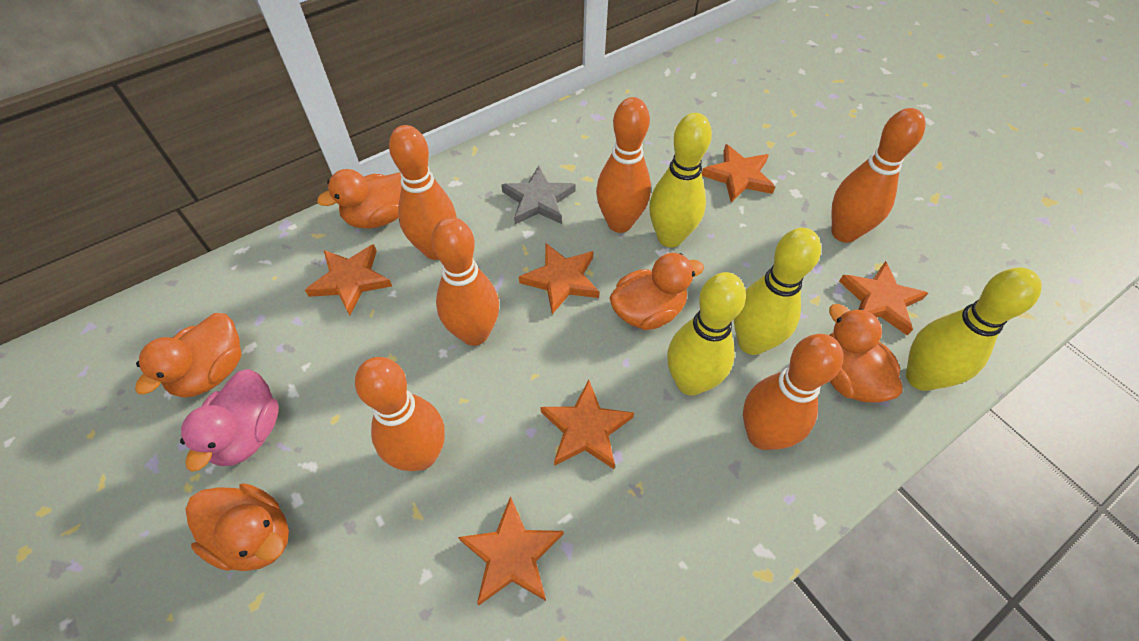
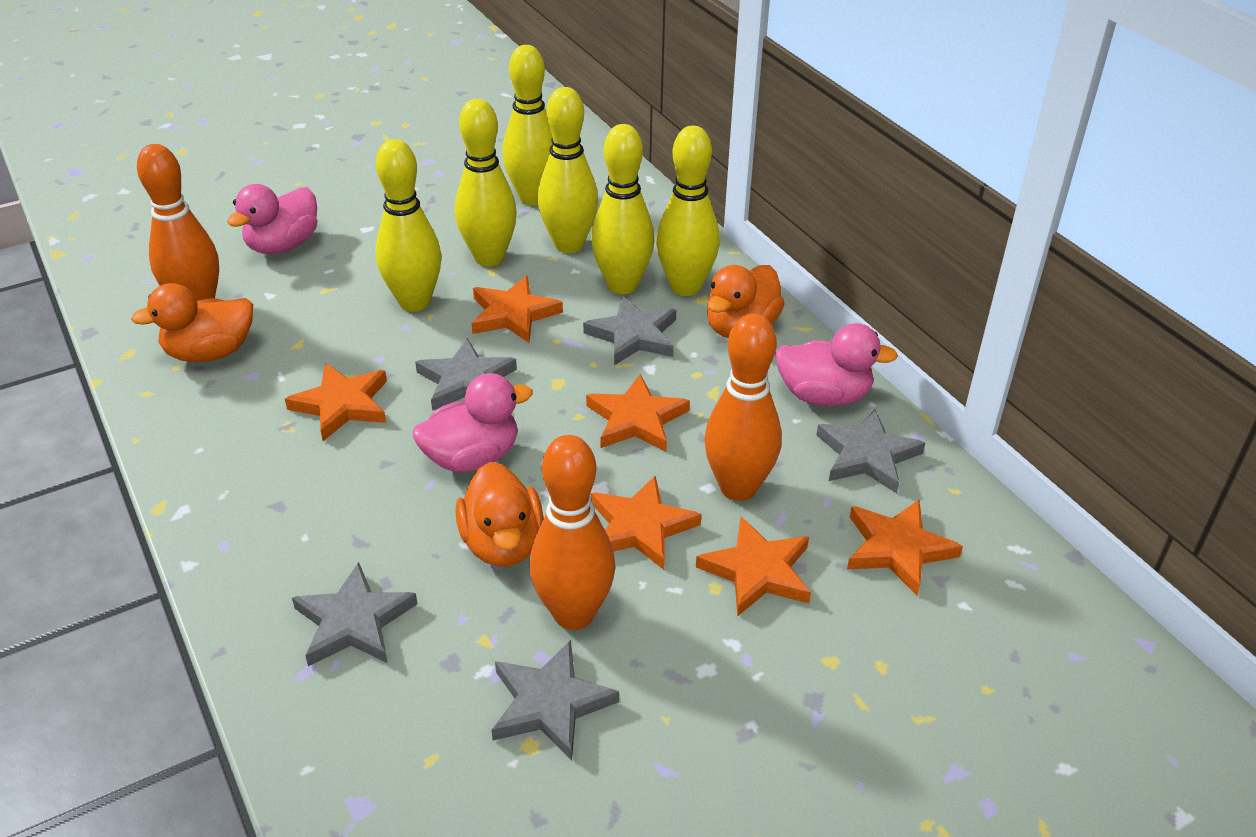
grey star: 1 -> 5
orange bowling pin: 6 -> 3
orange duck: 5 -> 3
pink duck: 1 -> 3
yellow bowling pin: 4 -> 6

